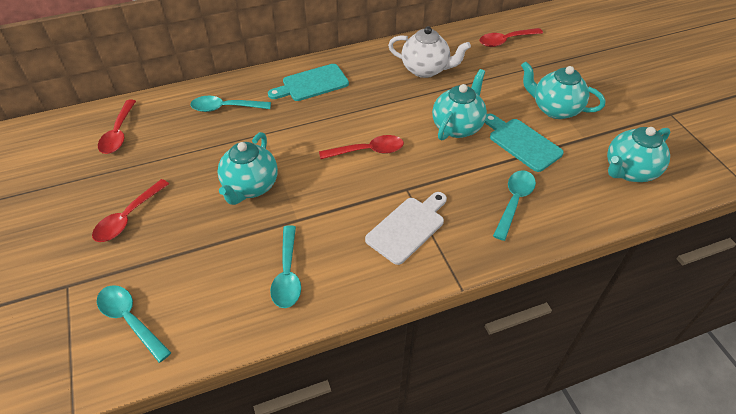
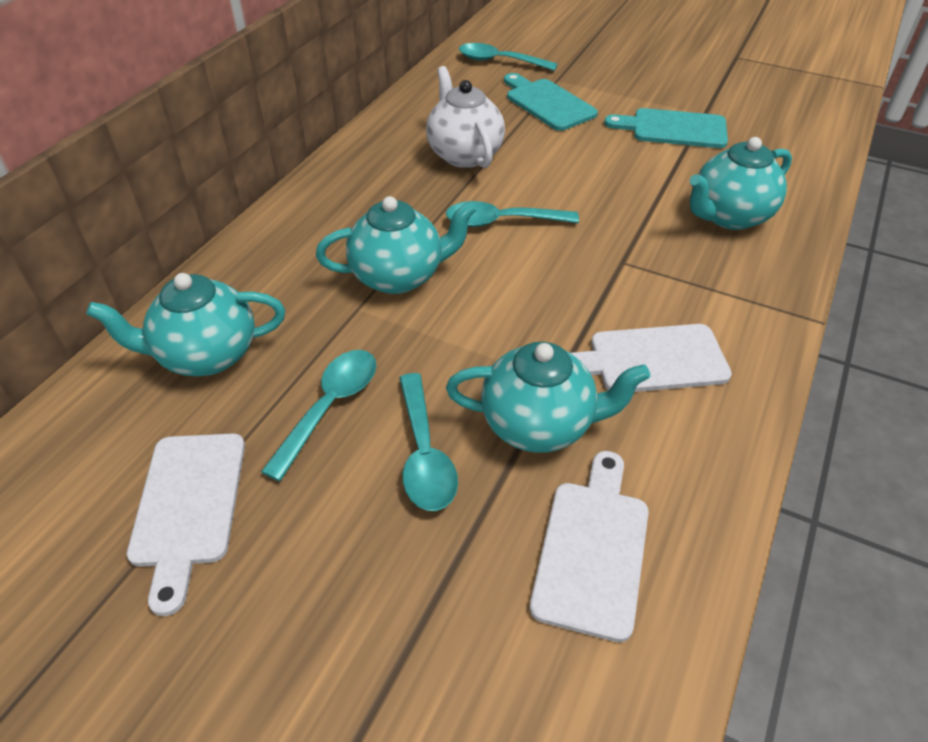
red spoon: 4 -> 0
white cutting board: 1 -> 3

